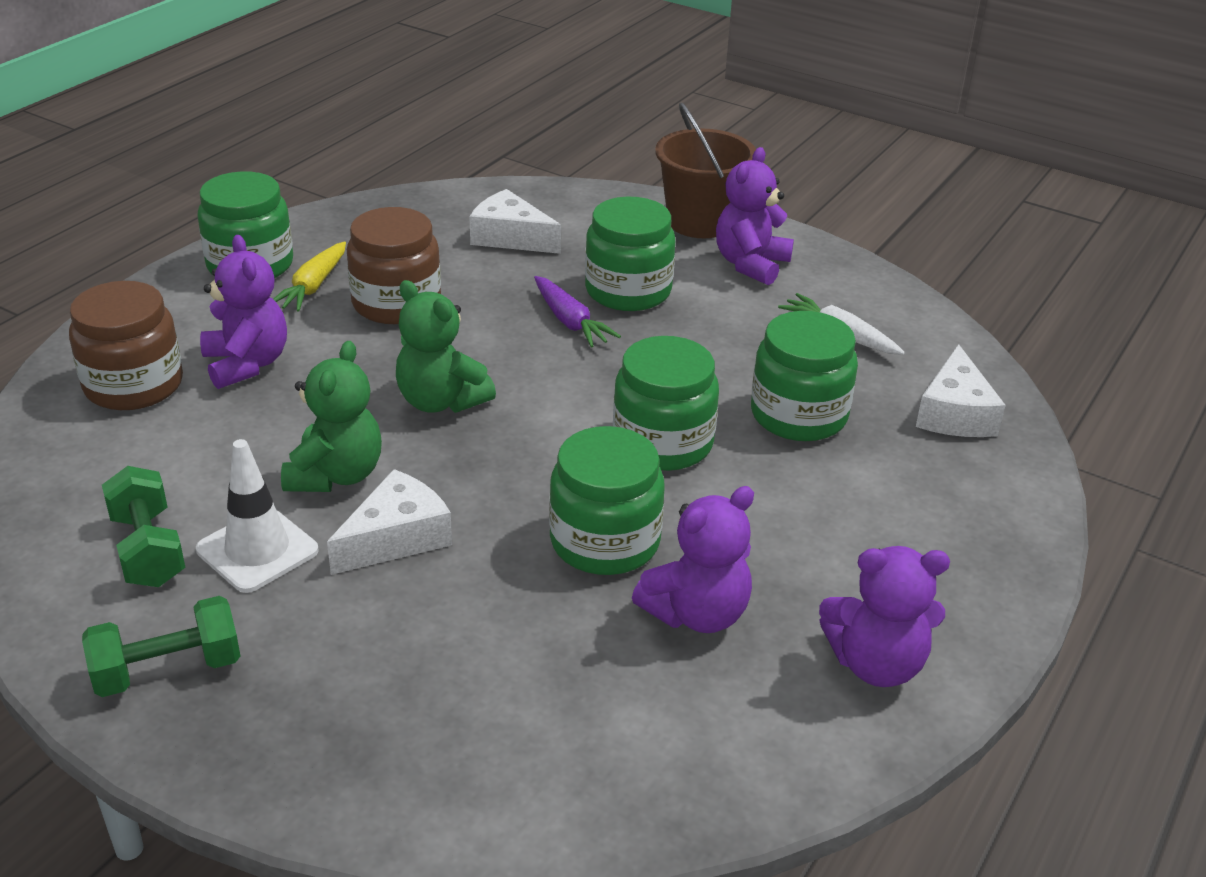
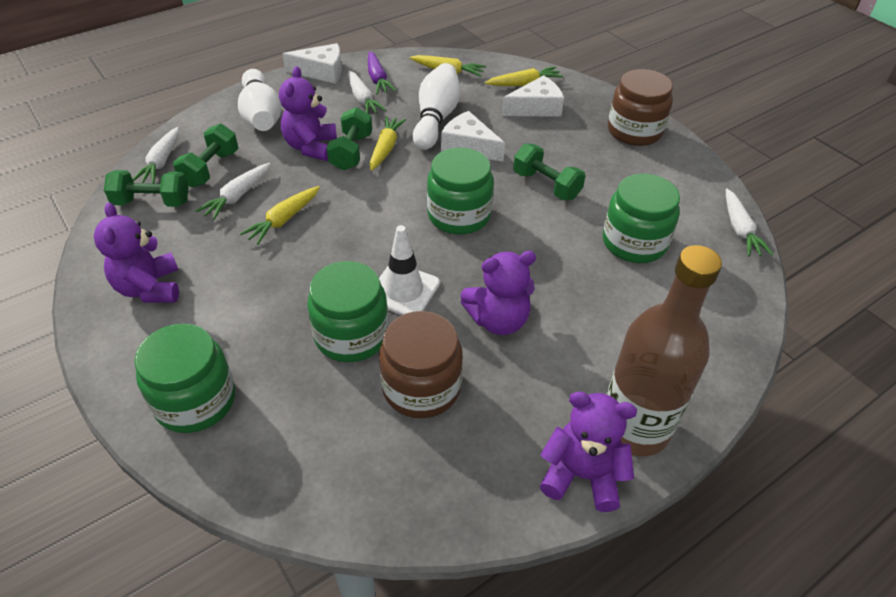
brown bottle: 0 -> 1
brown bucket: 1 -> 0
green dumbbell: 2 -> 4
green jar: 5 -> 4
green teddy bear: 2 -> 0
white bowling pin: 0 -> 2
white carrot: 1 -> 4
yellow carrot: 1 -> 4

